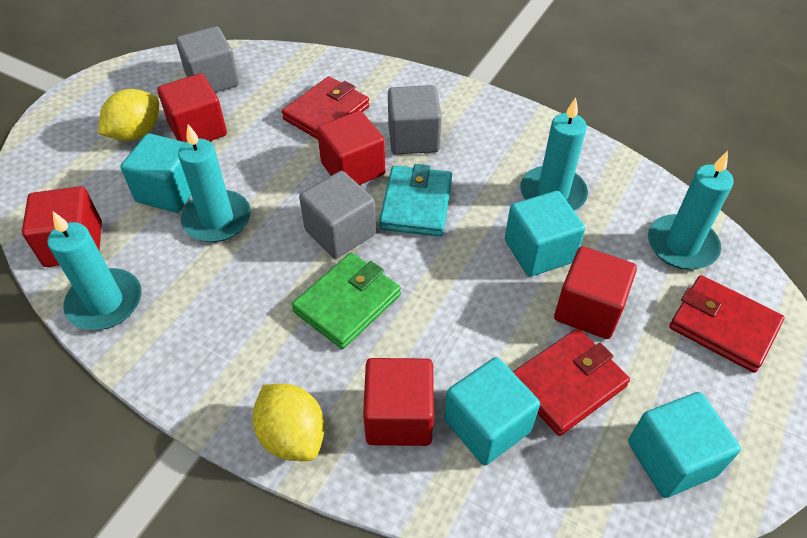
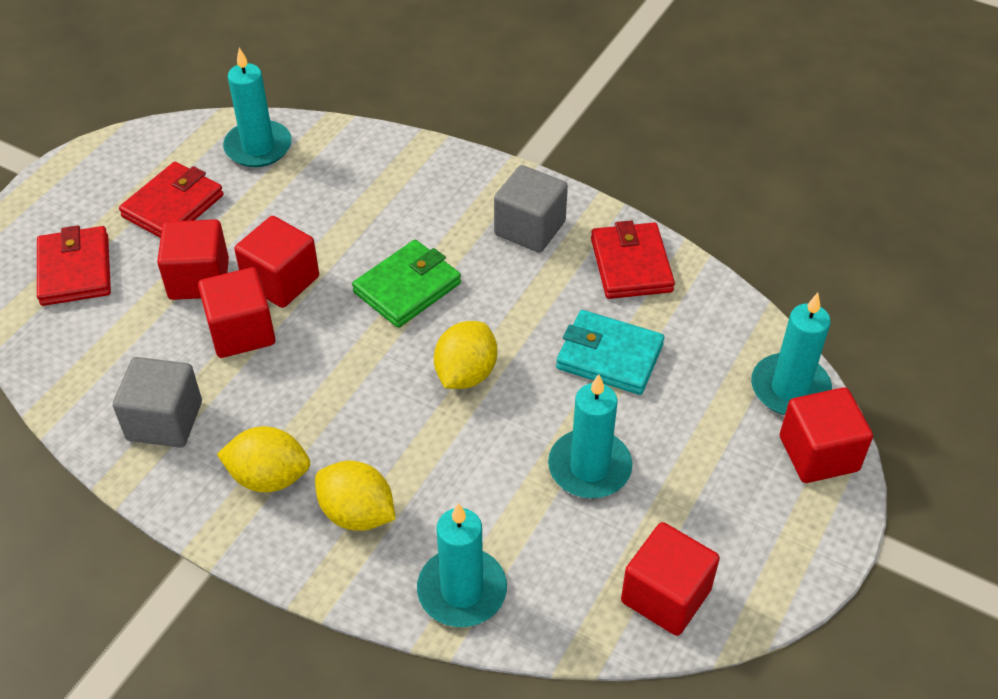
grey cube: 3 -> 2
turquoise cube: 4 -> 0
yellow lemon: 2 -> 3

